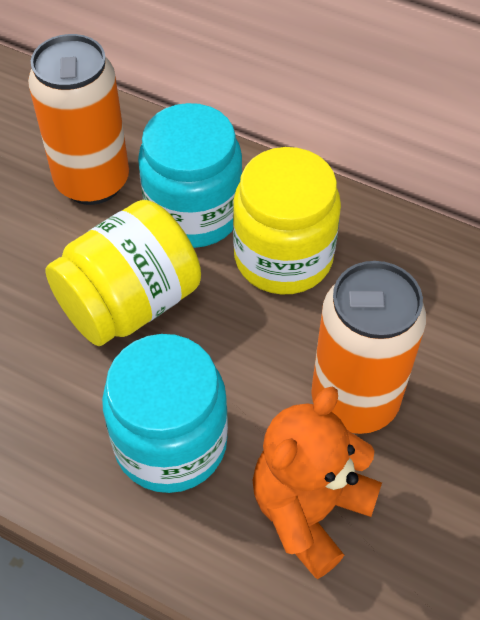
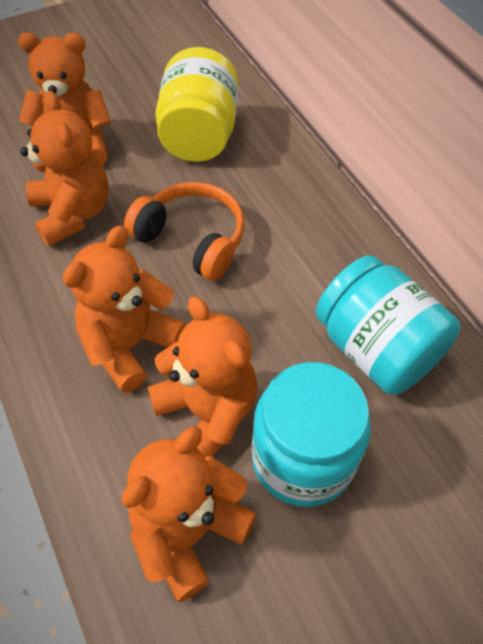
orange can: 2 -> 0
orange headphones: 0 -> 1
orange teddy bear: 1 -> 5
yellow jar: 2 -> 1

